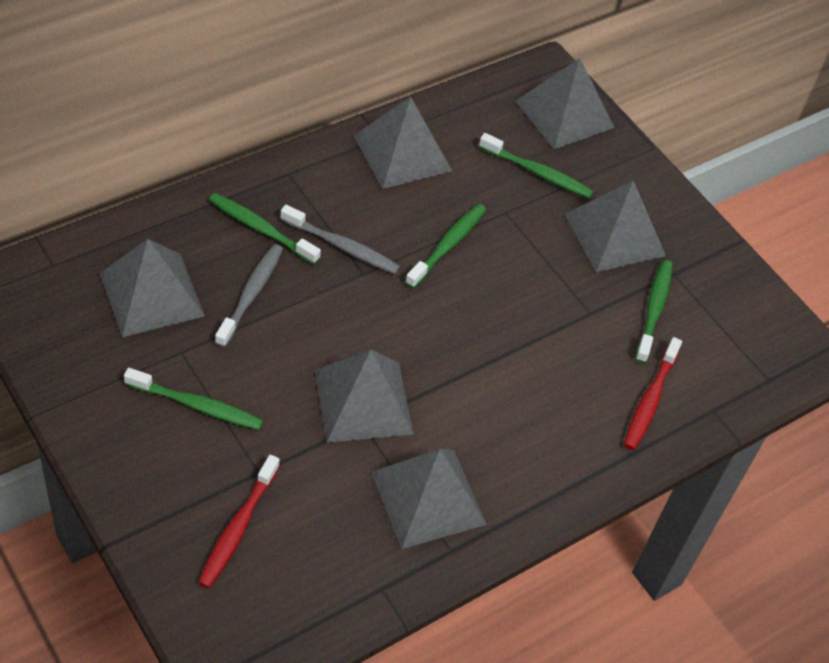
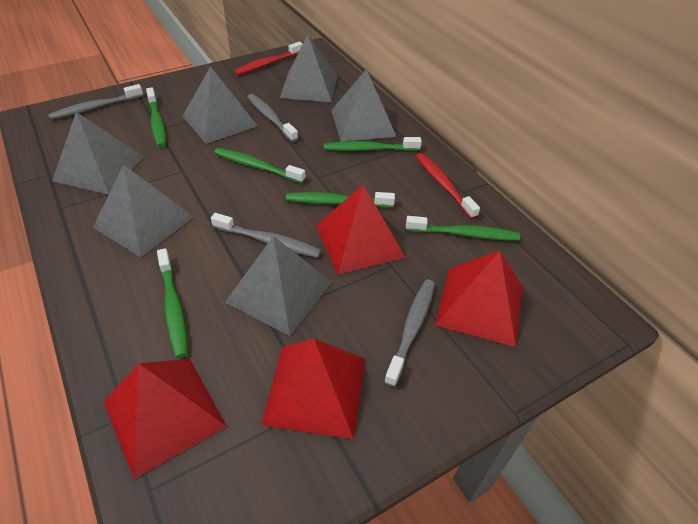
green toothbrush: 5 -> 6
grey toothbrush: 2 -> 4
red pyramid: 0 -> 4

